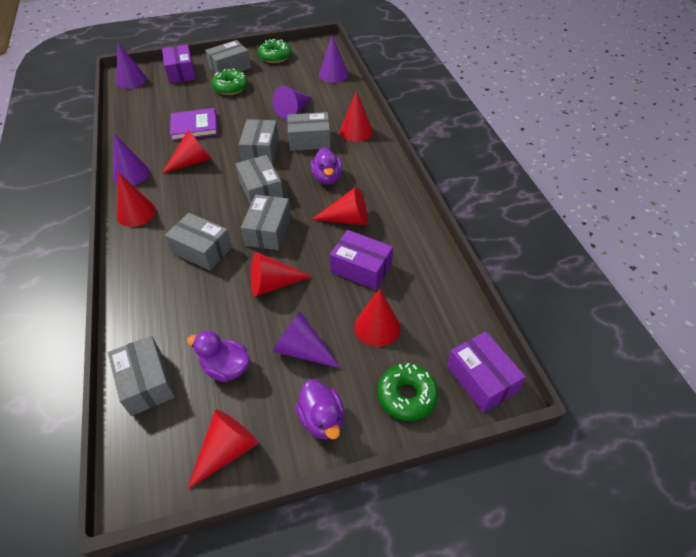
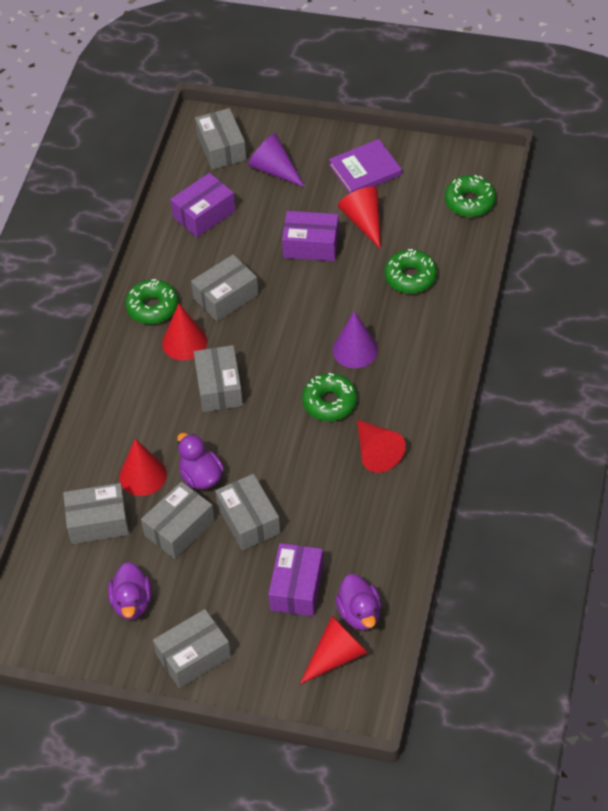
green donut: 3 -> 4
purple cone: 5 -> 2
red cone: 7 -> 5

